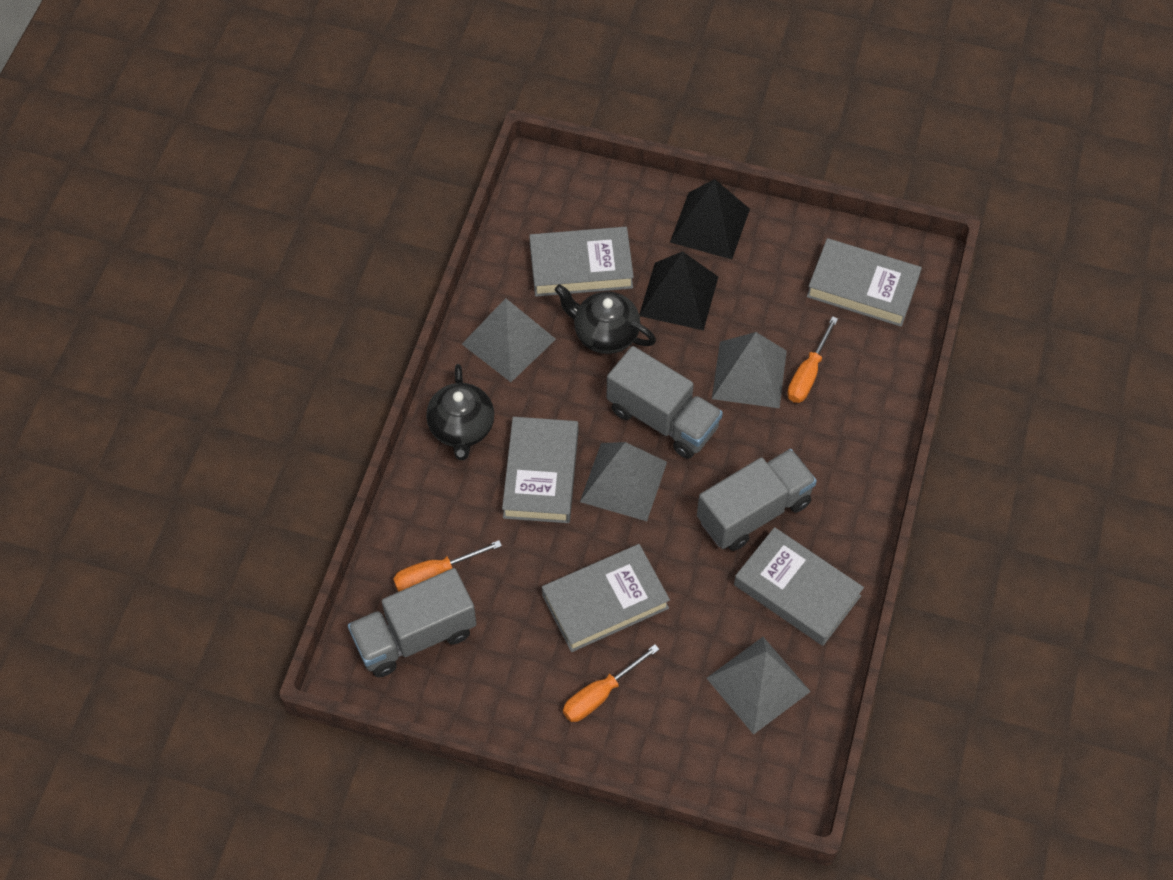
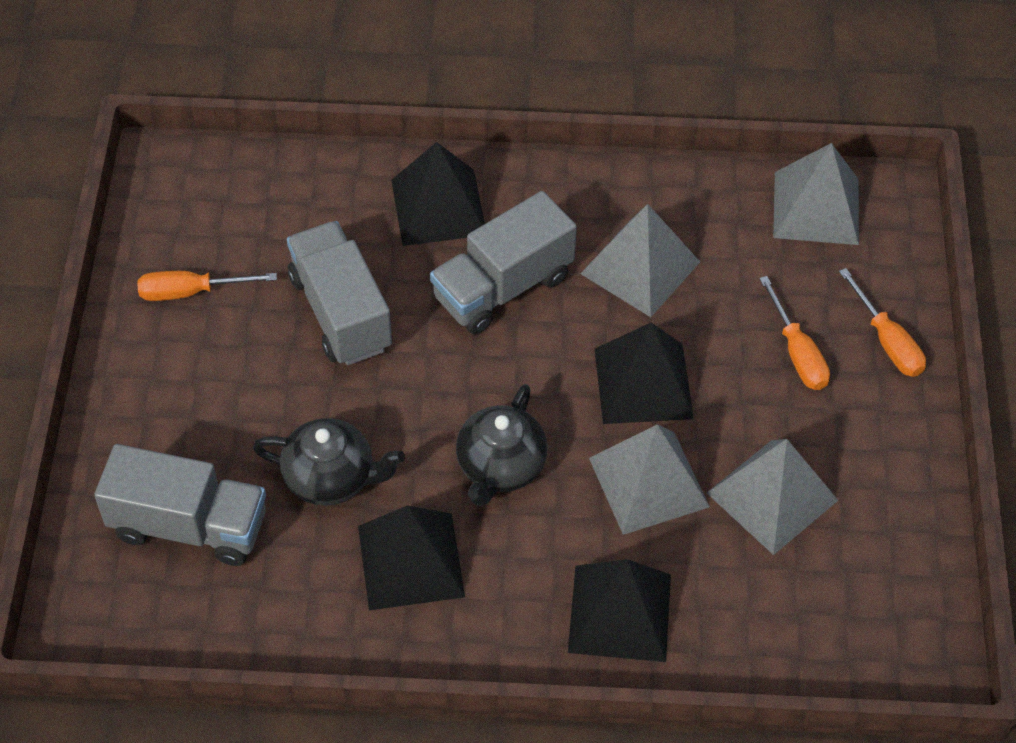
black pyramid: 2 -> 4
grey book: 5 -> 0

